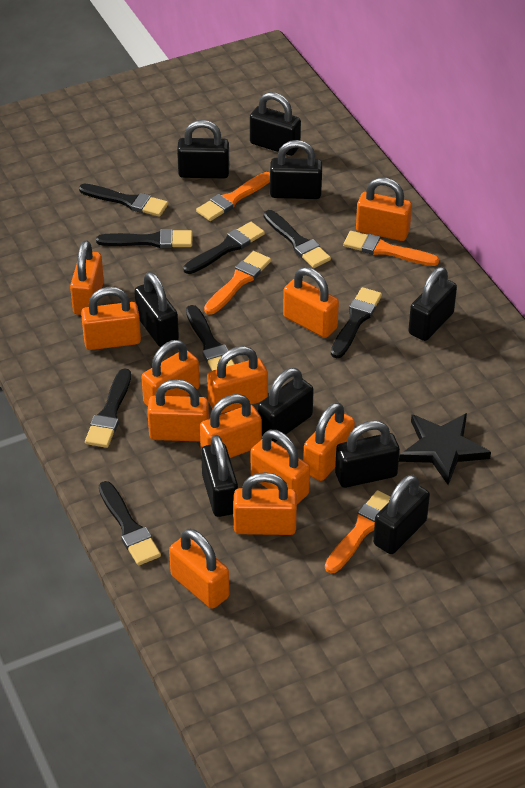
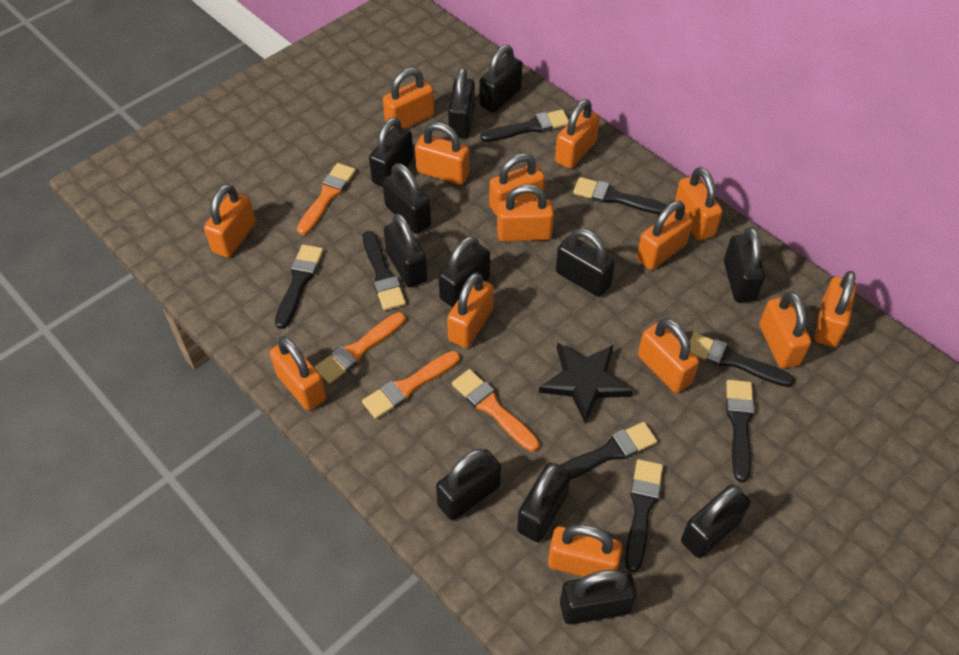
black padlock: 9 -> 12
orange padlock: 12 -> 14

